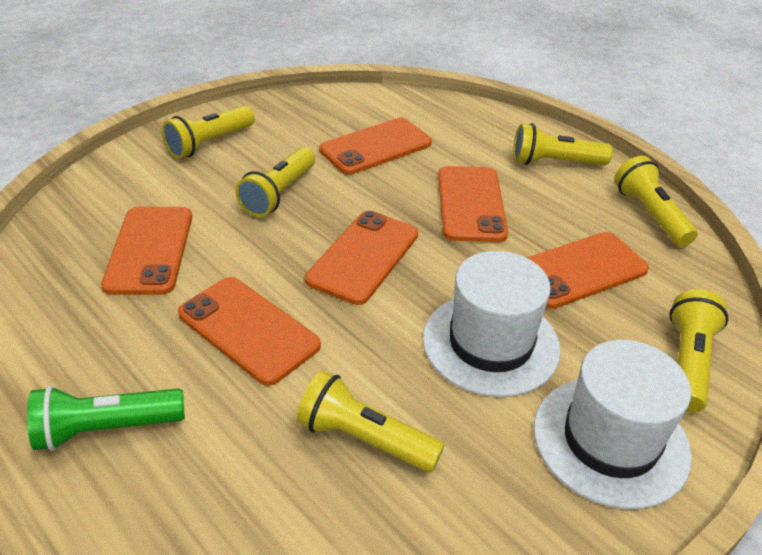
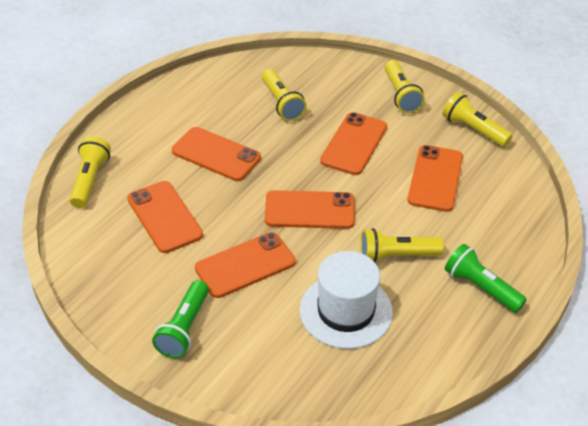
green flashlight: 1 -> 2
white hat: 2 -> 1
yellow flashlight: 6 -> 5

